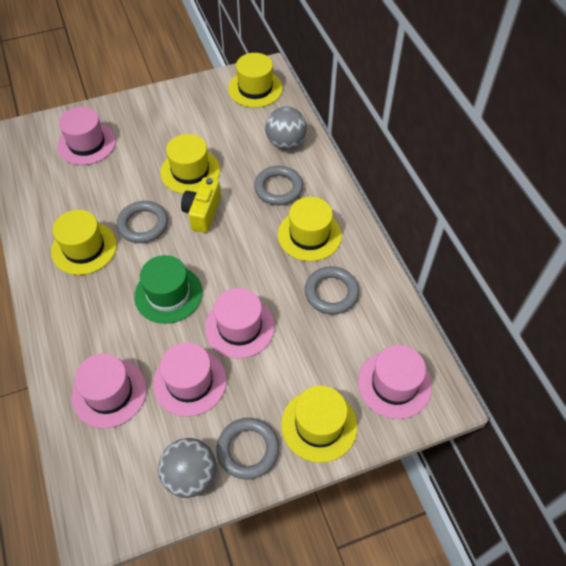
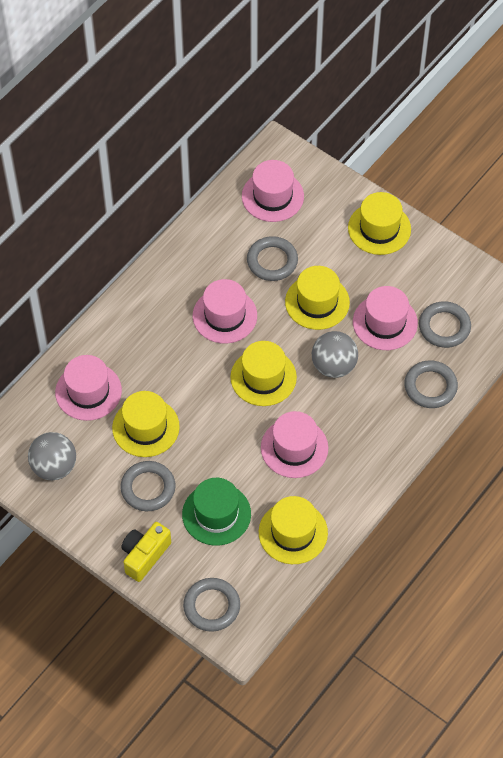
grey ring: 4 -> 5

